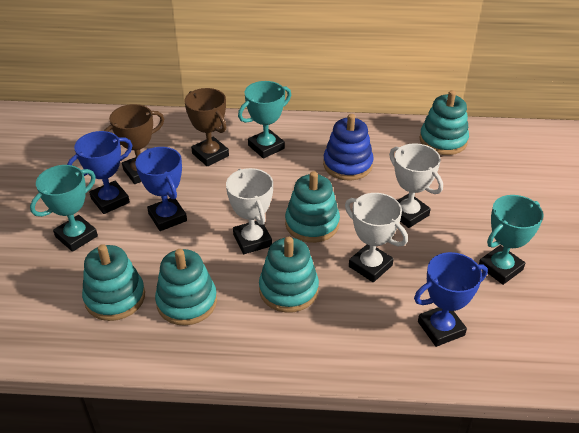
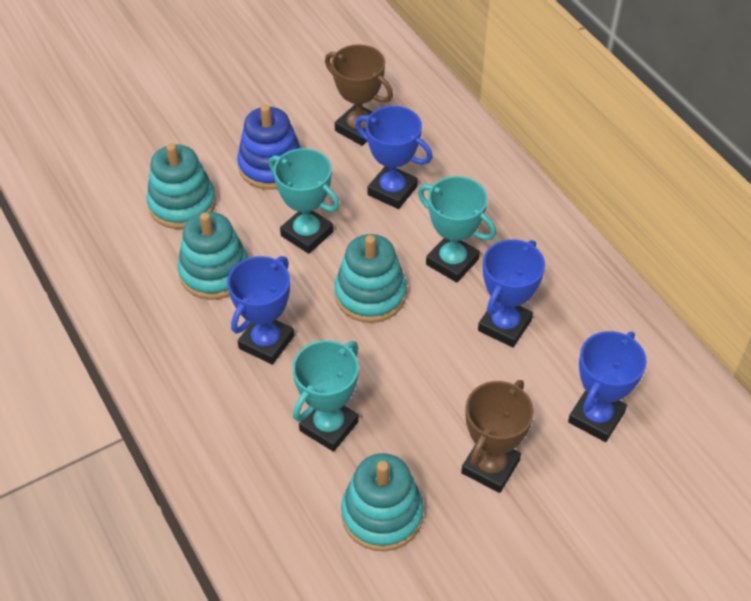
blue trophy: 3 -> 4
turquoise stacking toy: 5 -> 4
white trophy: 3 -> 0

